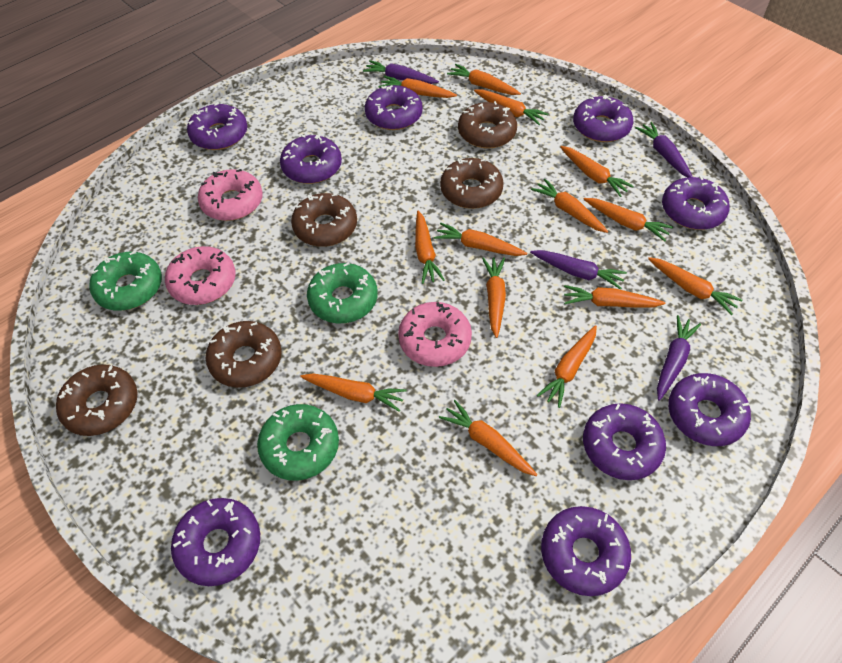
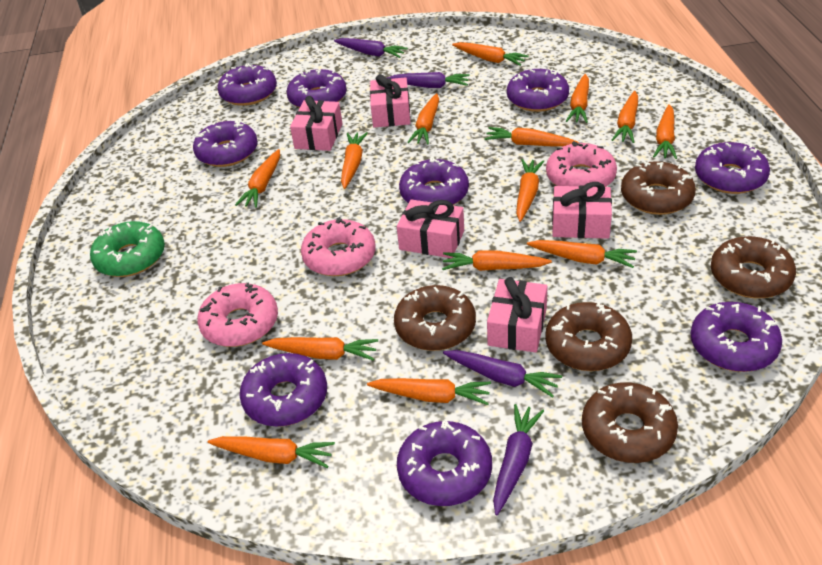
green donut: 3 -> 1
pink gift: 0 -> 5

